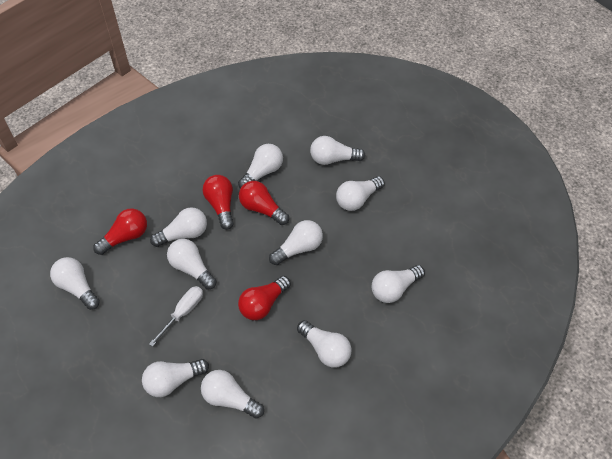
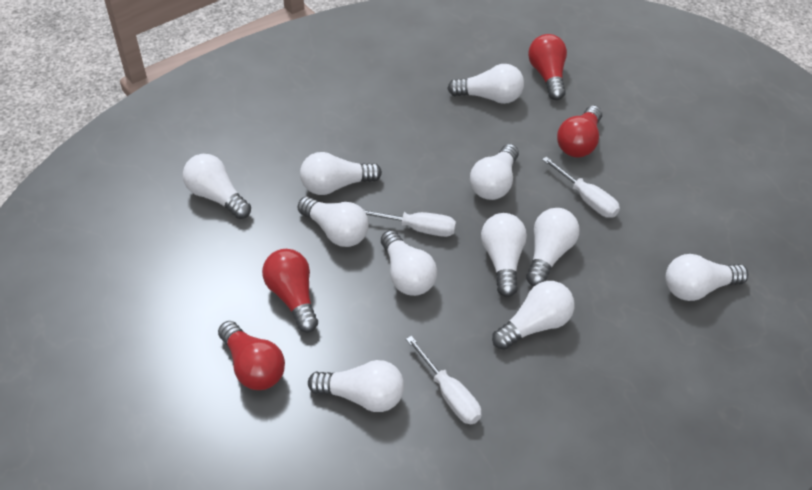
white screwdriver: 1 -> 3

